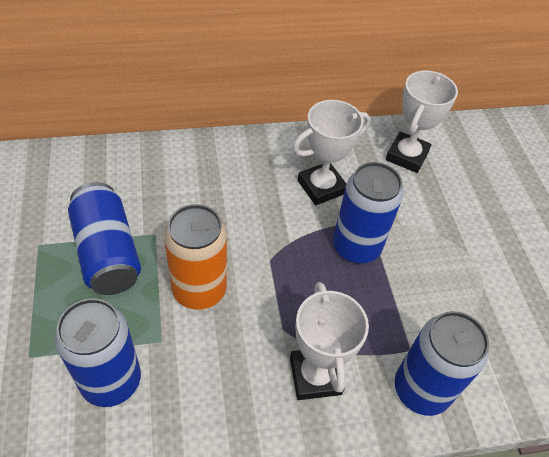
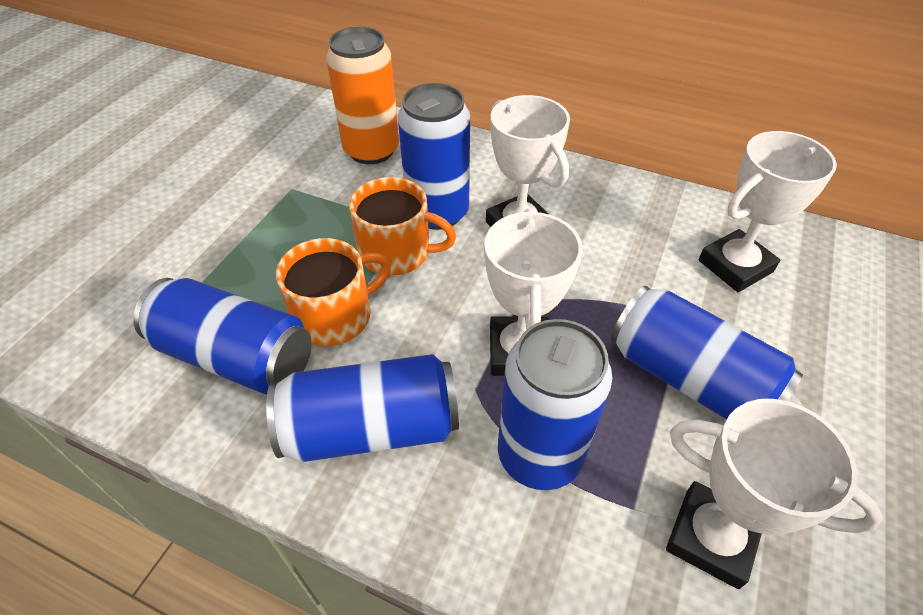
blue can: 4 -> 5
orange mug: 0 -> 2
white trophy: 3 -> 4

